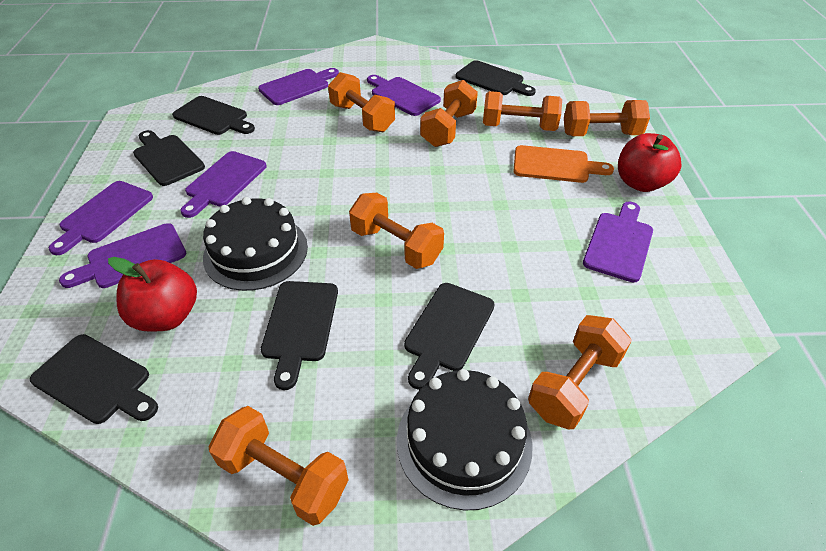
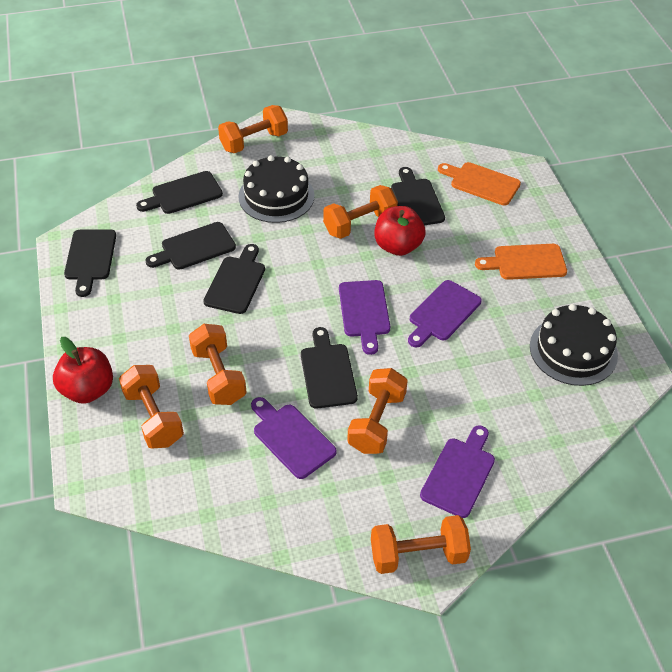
orange cutting board: 1 -> 2
orange dumbbell: 7 -> 6
purple cutting board: 6 -> 4

